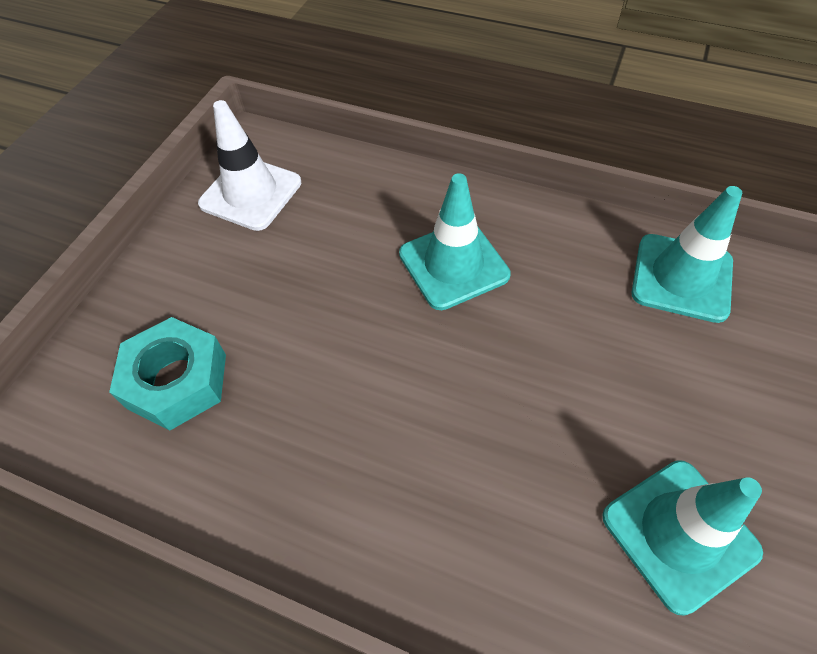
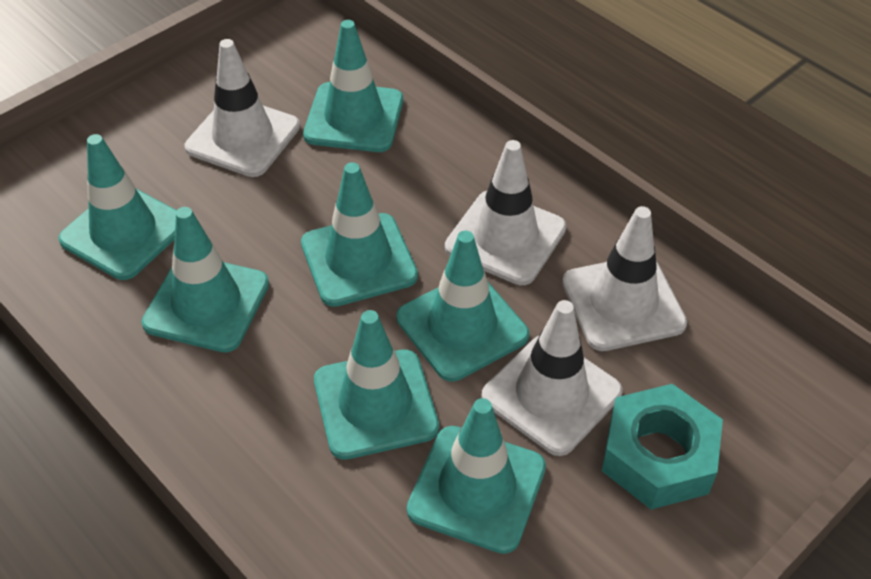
turquoise traffic cone: 3 -> 7
white traffic cone: 1 -> 4

